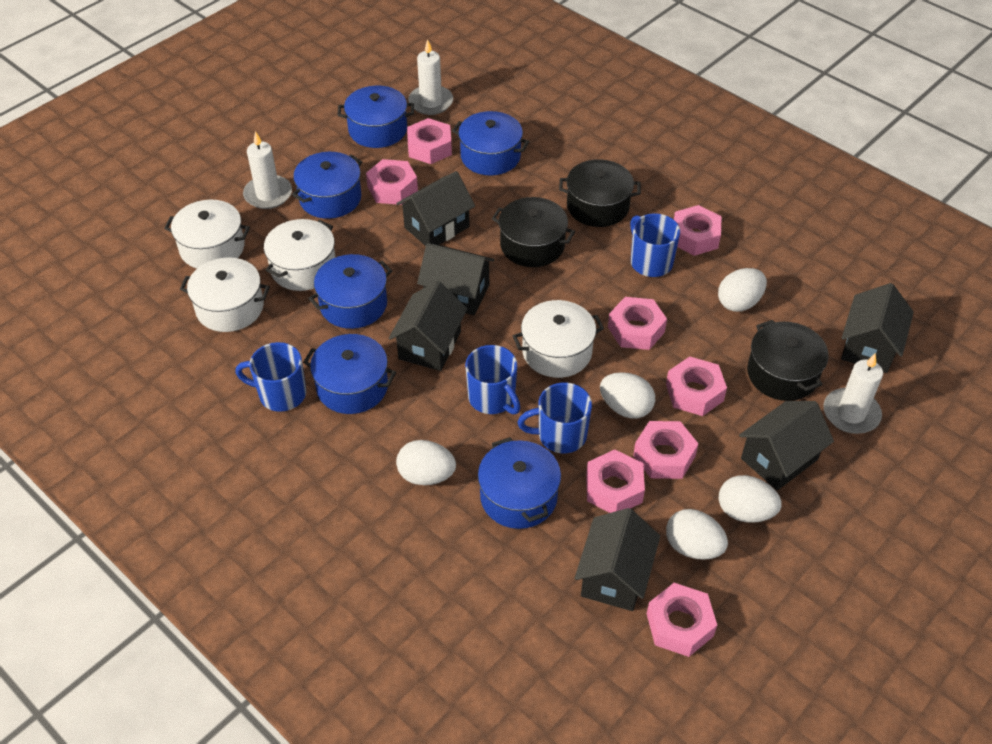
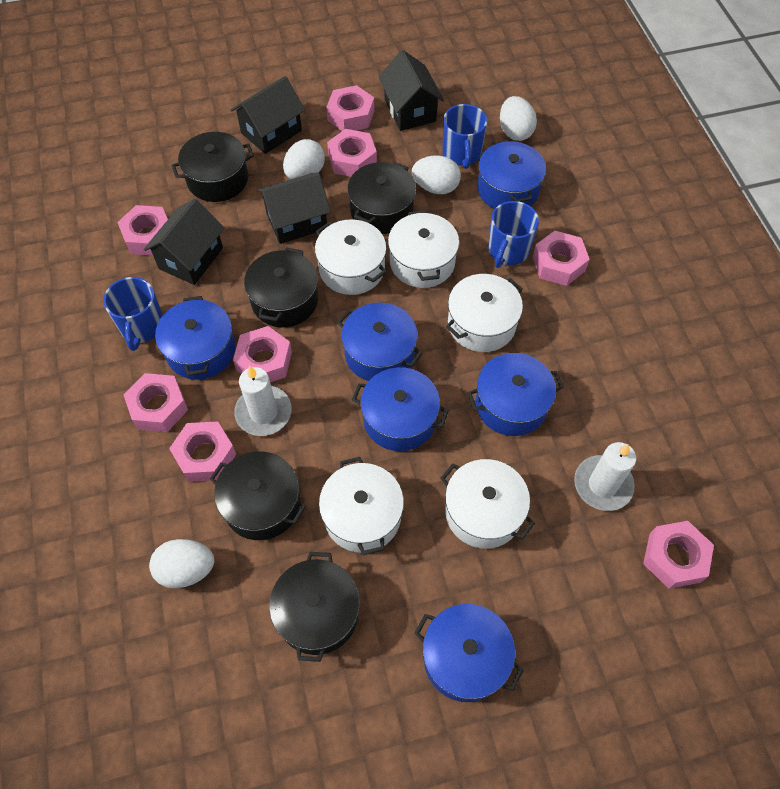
black house: 6 -> 4
black pot: 3 -> 5
blue mug: 4 -> 3
white candle: 3 -> 2
white egg: 5 -> 4
white pot: 4 -> 5

